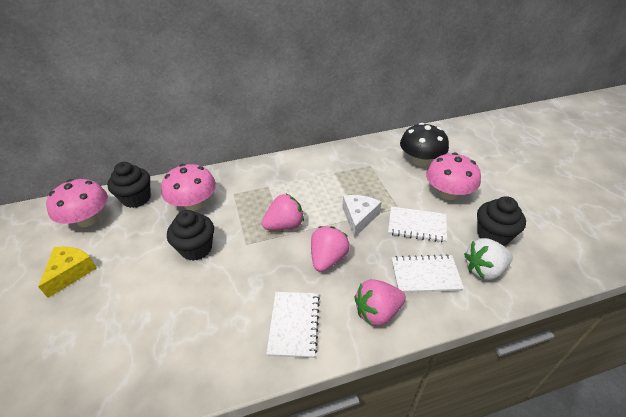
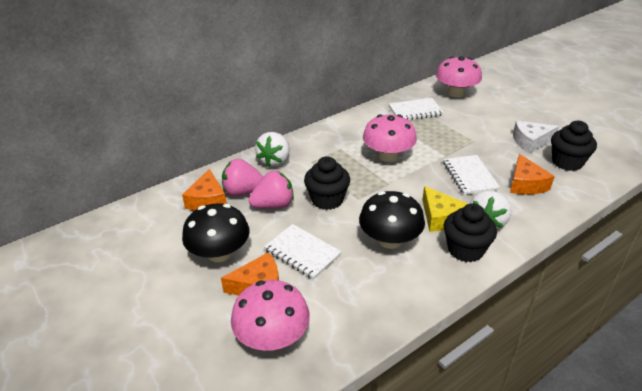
black mushroom: 1 -> 2
orange cheese: 0 -> 3
pink strawberry: 3 -> 2
white strawberry: 1 -> 2

